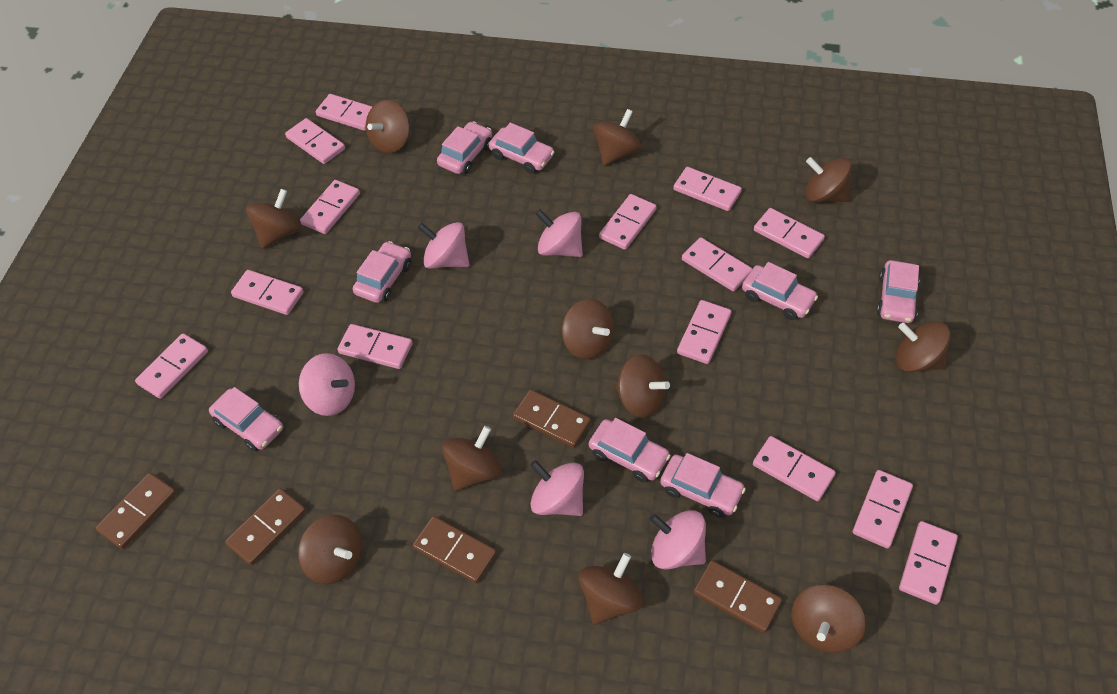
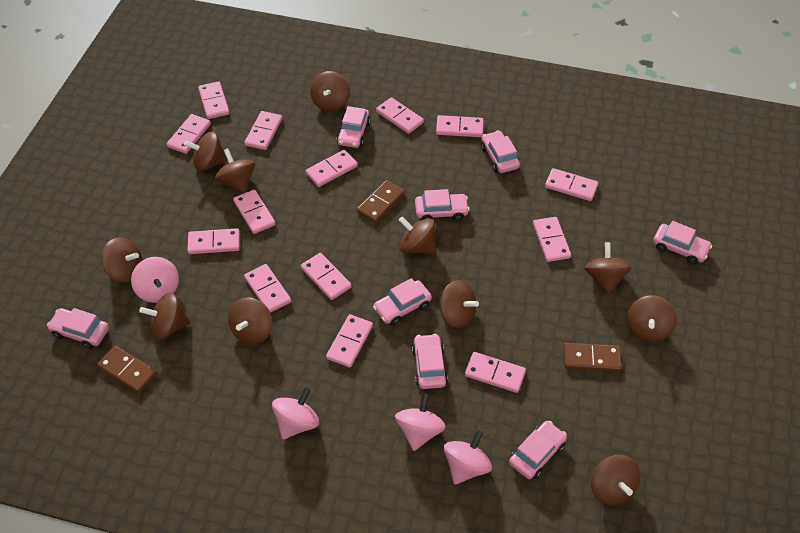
brown domino: 5 -> 3
pink spinning top: 5 -> 4

